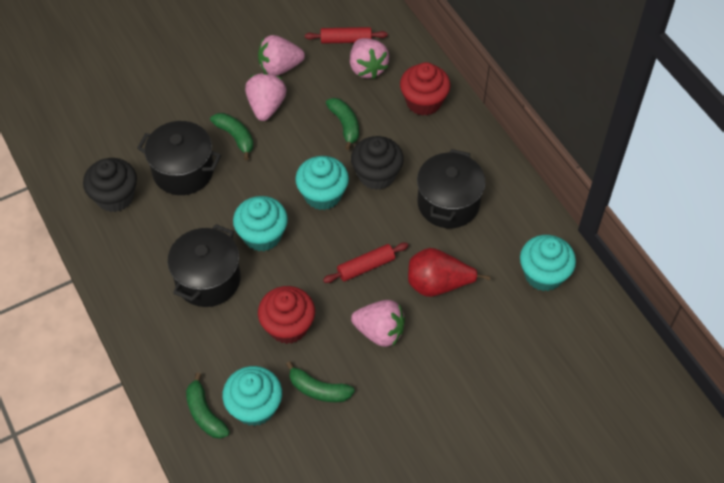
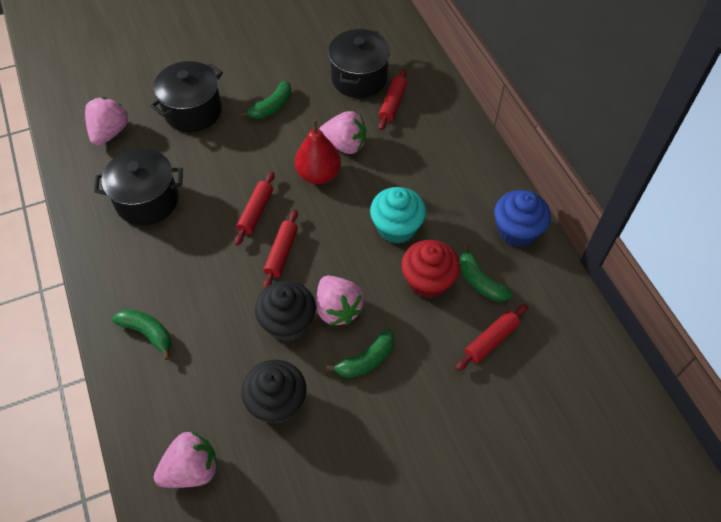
blue cupcake: 0 -> 1
red cupcake: 2 -> 1
red rolling pin: 2 -> 4
turquoise cupcake: 4 -> 1

